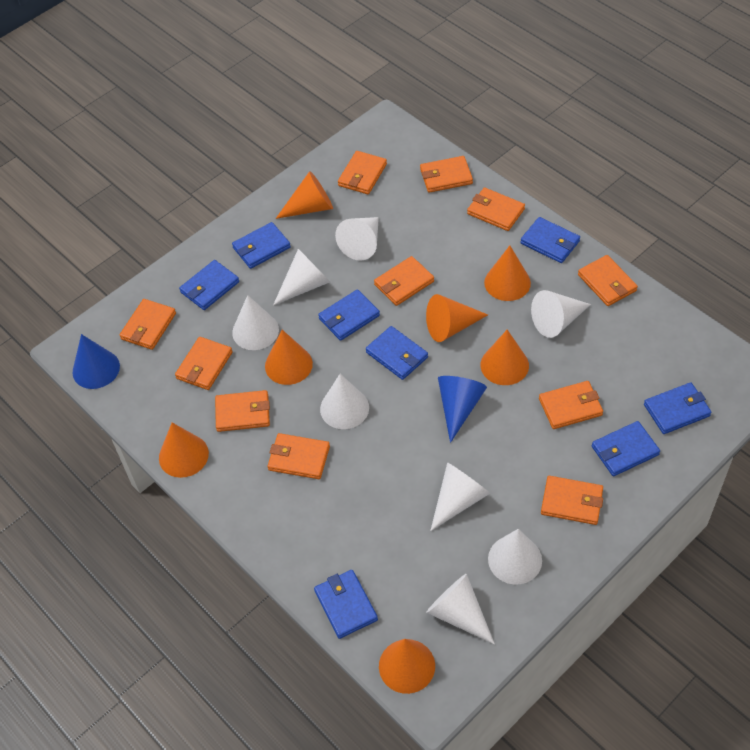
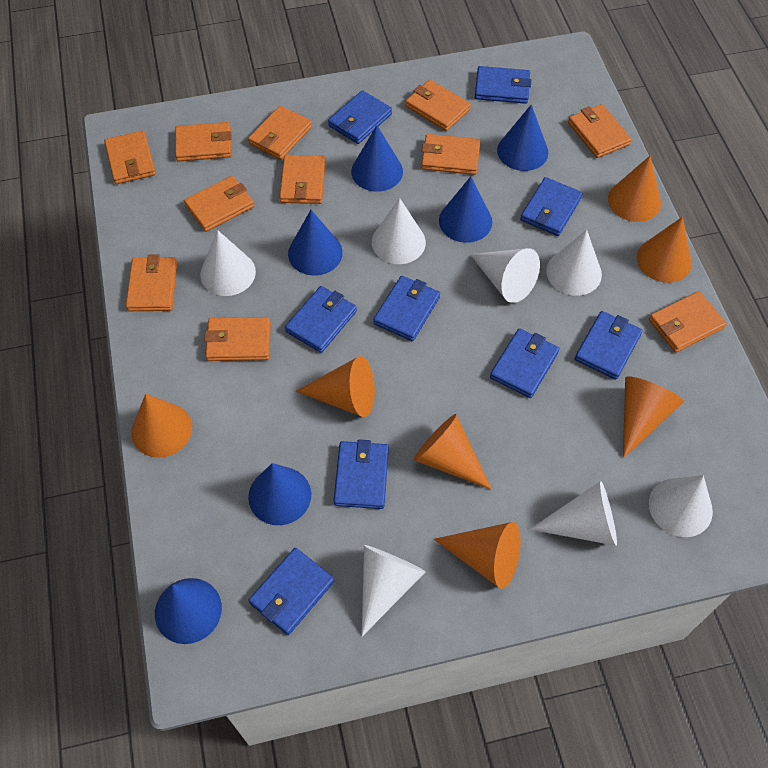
blue cone: 2 -> 6
blue wallet: 8 -> 9
white cone: 8 -> 7

